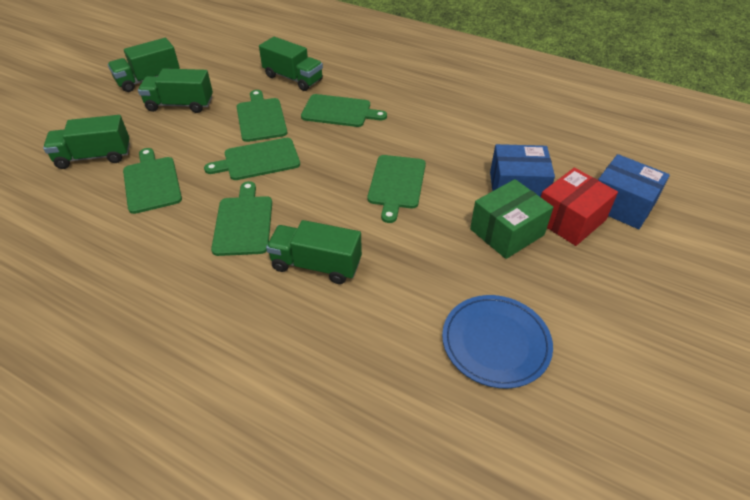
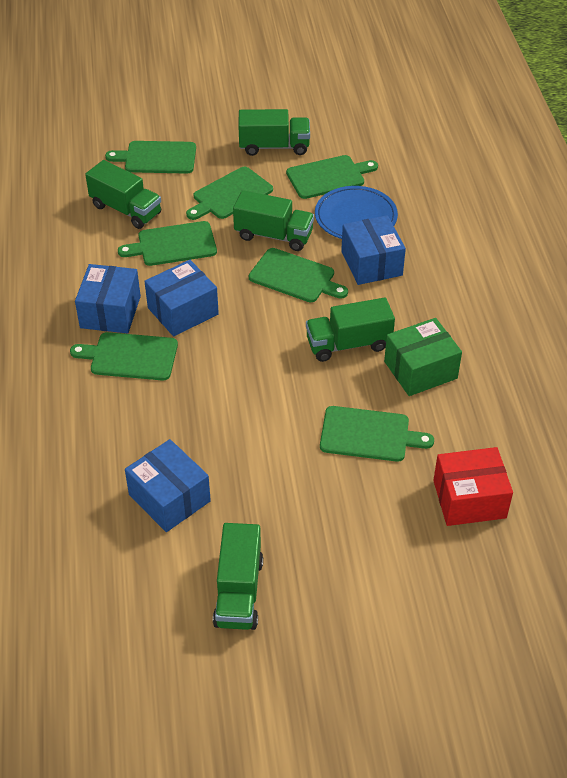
blue box: 2 -> 4
green cutting board: 6 -> 7

